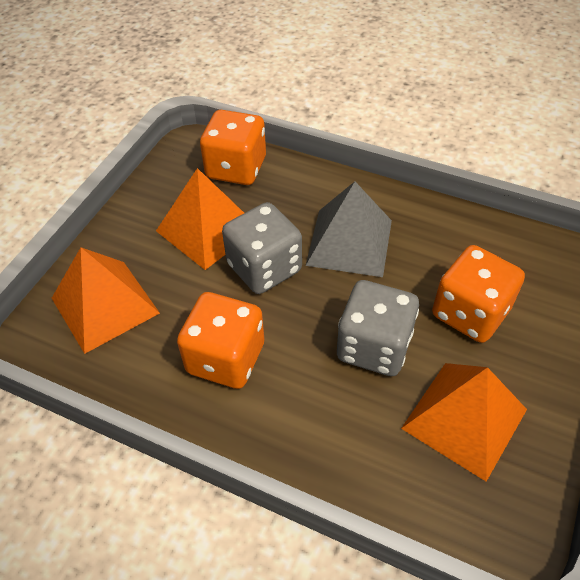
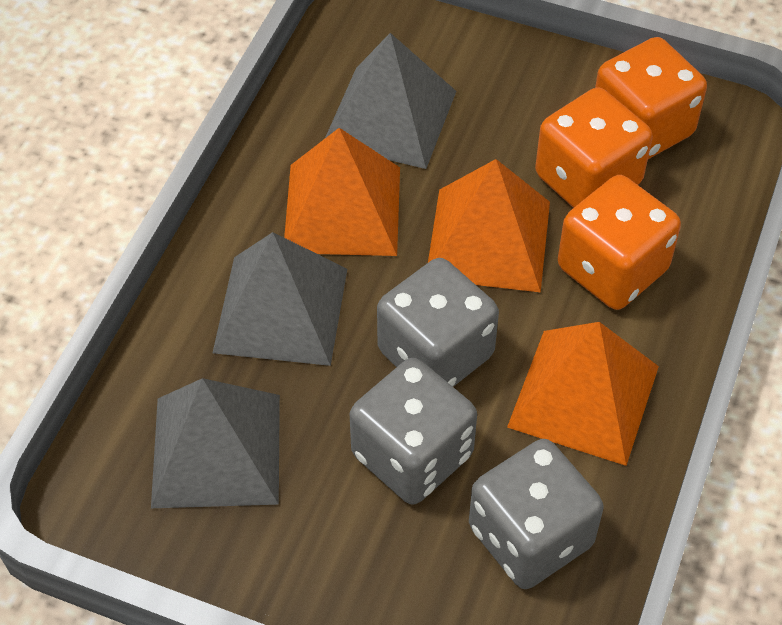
grey dice: 2 -> 3
grey pyramid: 1 -> 3

